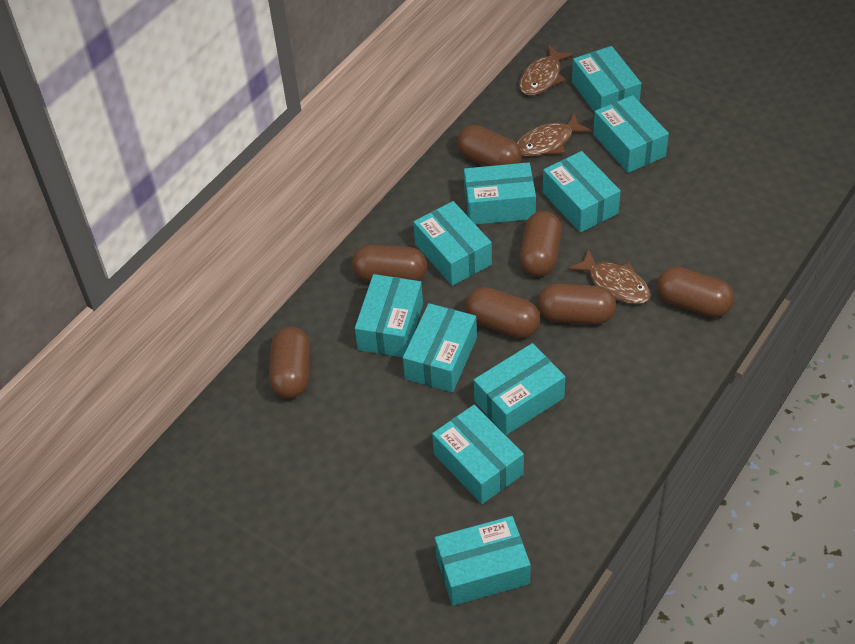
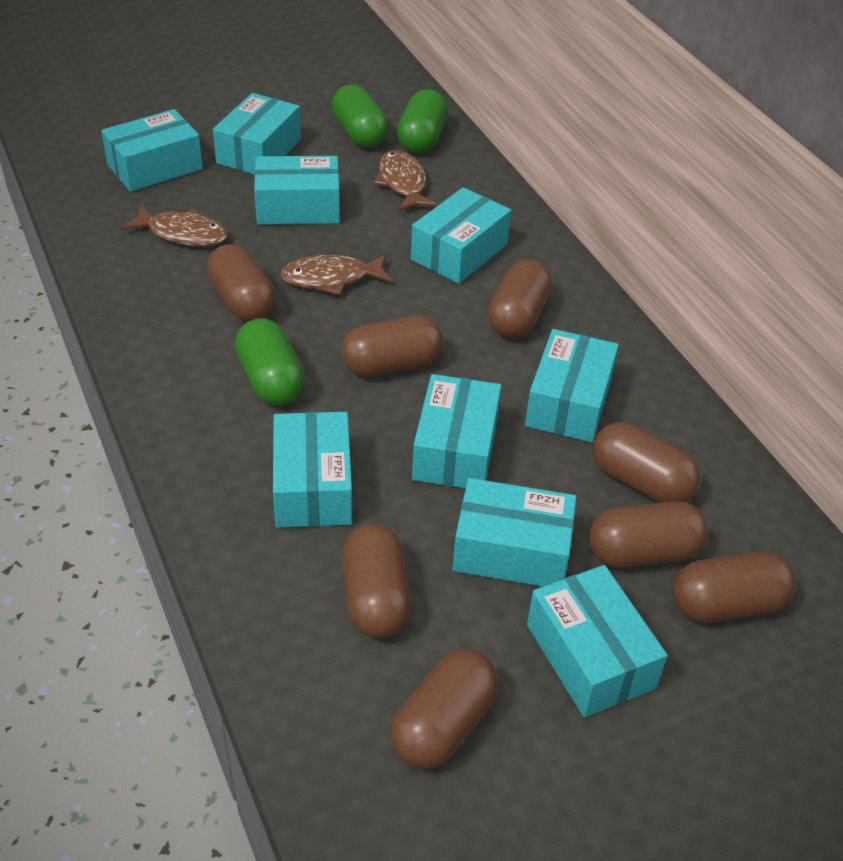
brown capsule: 7 -> 8
green capsule: 0 -> 3
turquoise box: 10 -> 9

